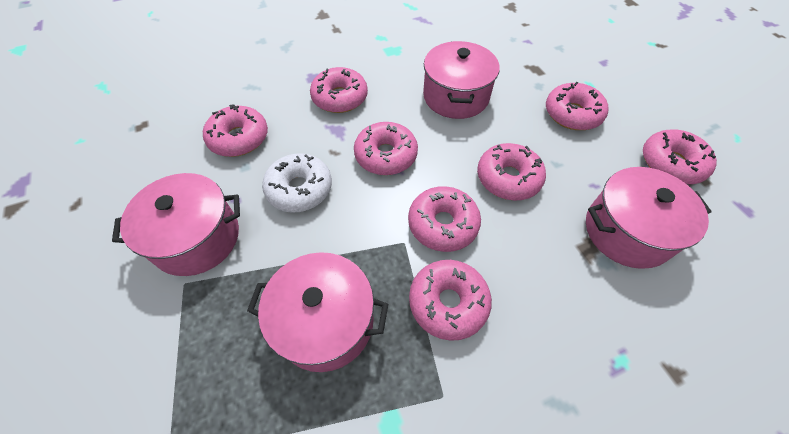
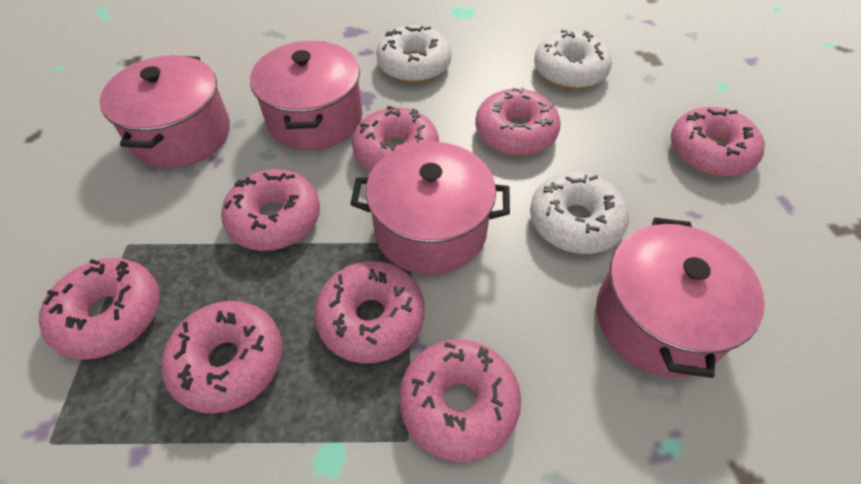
white donut: 1 -> 3

